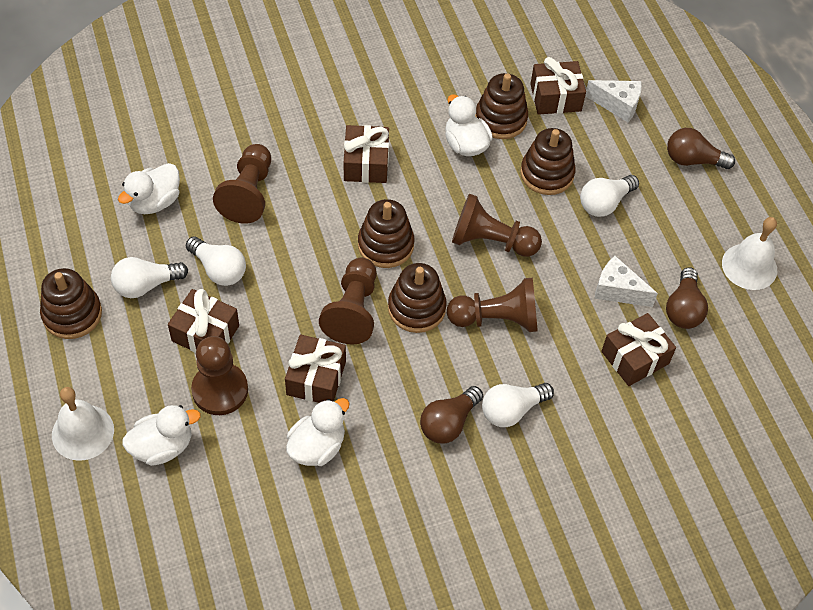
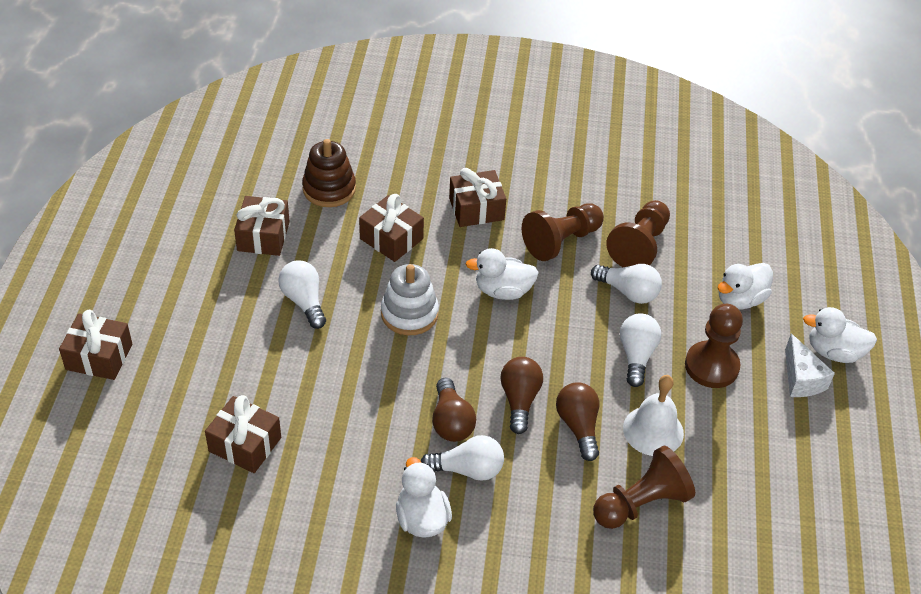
brown pawn: 5 -> 4
brown stacking toy: 5 -> 1
white bell: 2 -> 1
white cheese: 2 -> 1
white stacking toy: 0 -> 1

